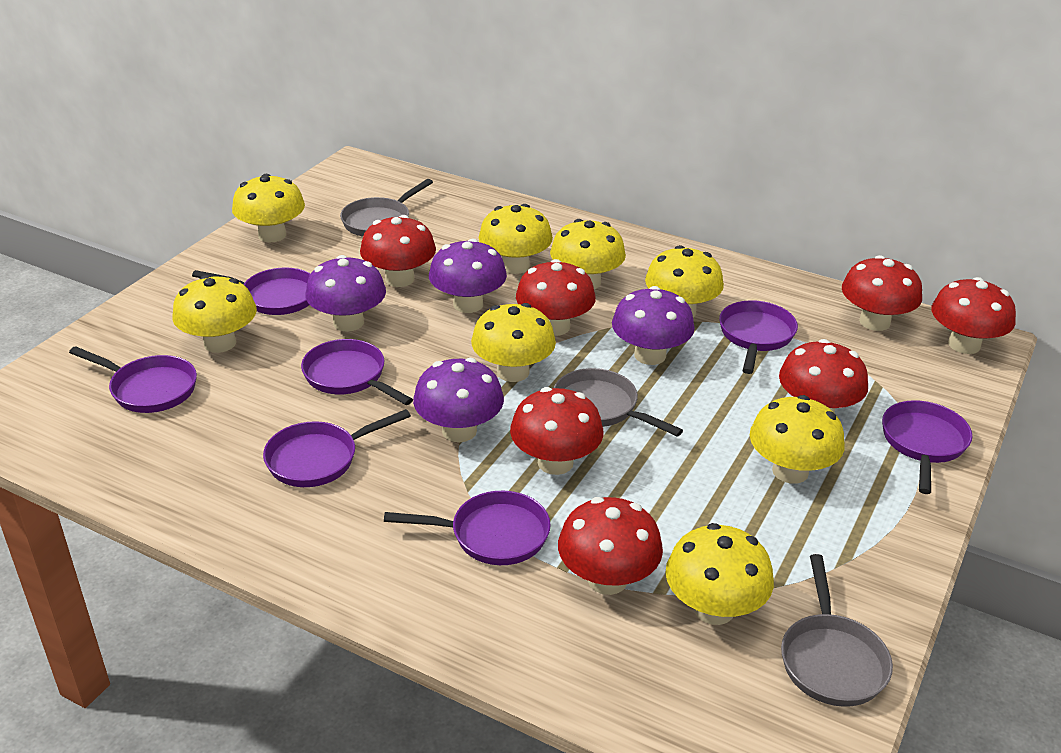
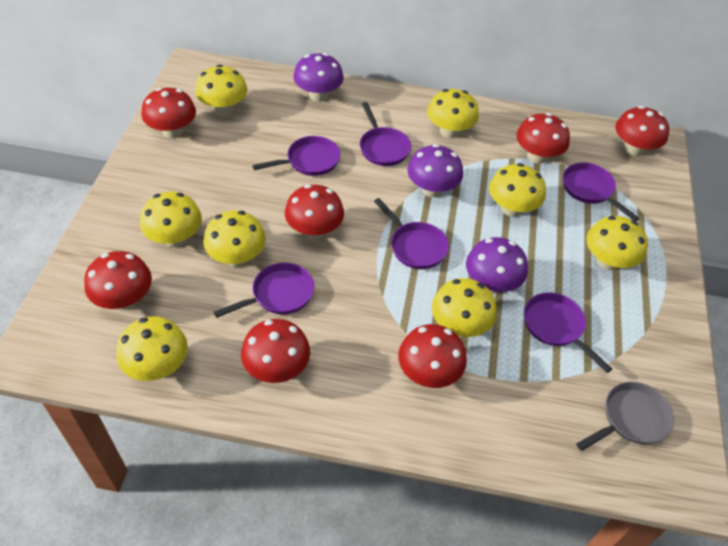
grey pan: 3 -> 1
purple mushroom: 4 -> 3
purple pan: 7 -> 6

